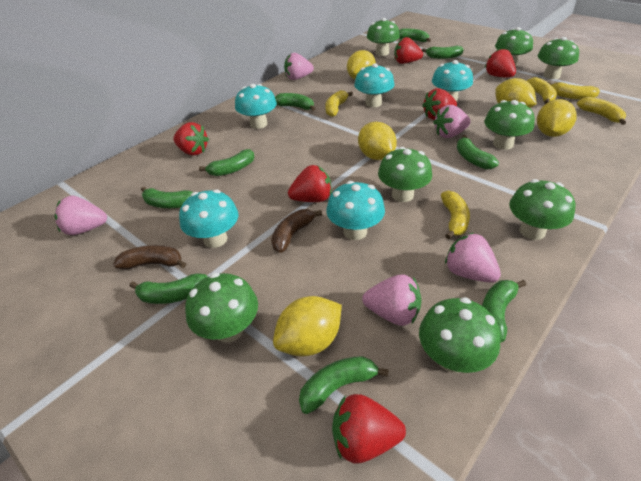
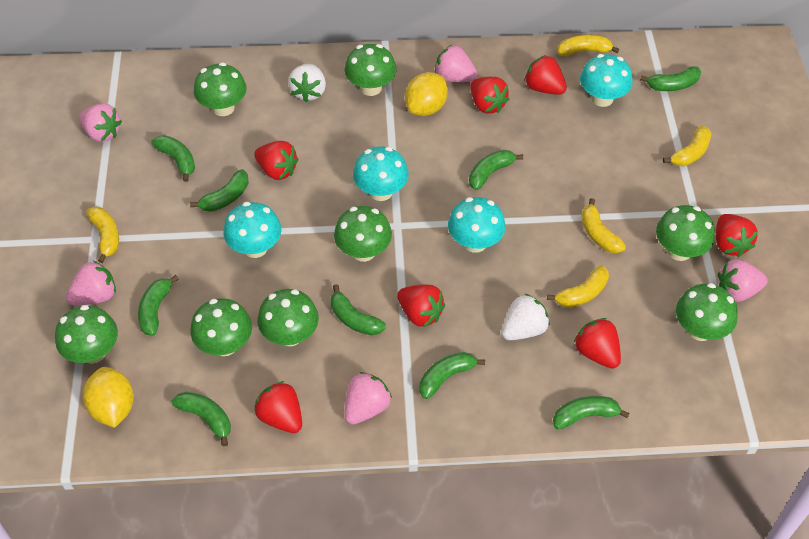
brown banana: 2 -> 0
red strawberry: 6 -> 7
turquoise mushroom: 5 -> 4
white strawberry: 0 -> 2
yellow lemon: 5 -> 2

